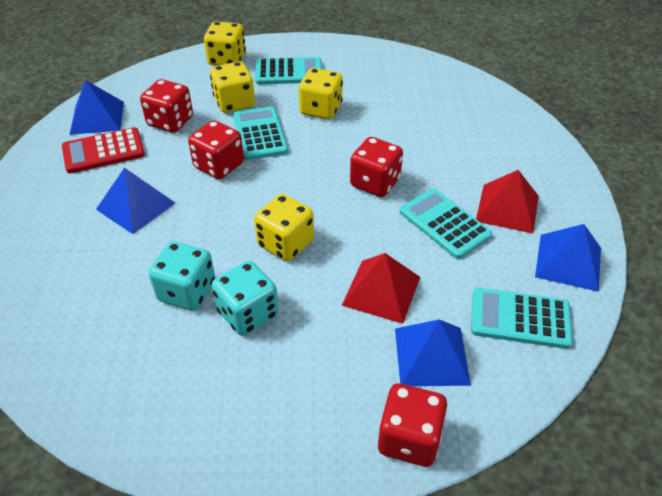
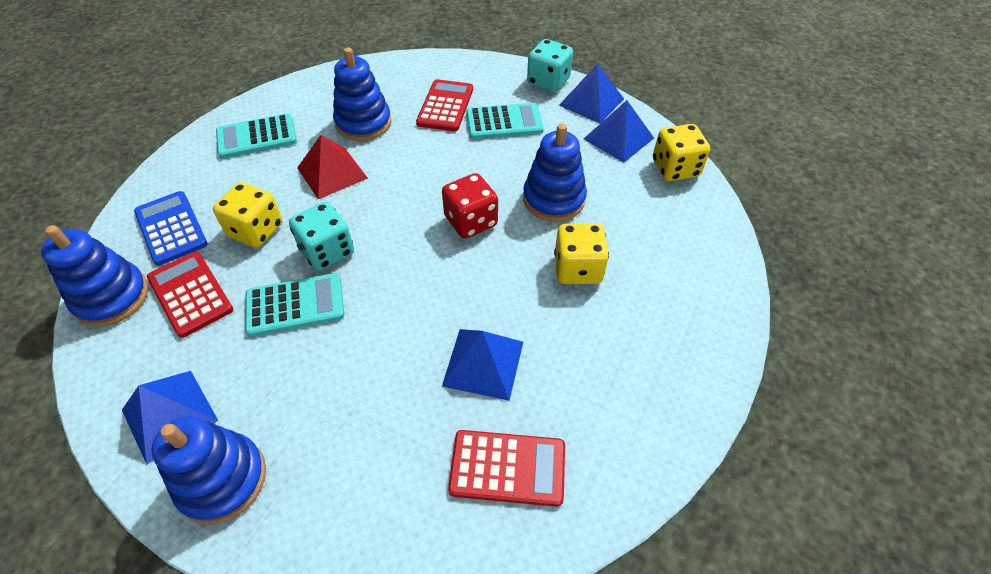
blue calculator: 0 -> 1
blue stacking toy: 0 -> 4
red calculator: 1 -> 3
red dice: 4 -> 1
red pyramid: 2 -> 1
turquoise calculator: 4 -> 3
yellow dice: 4 -> 3

